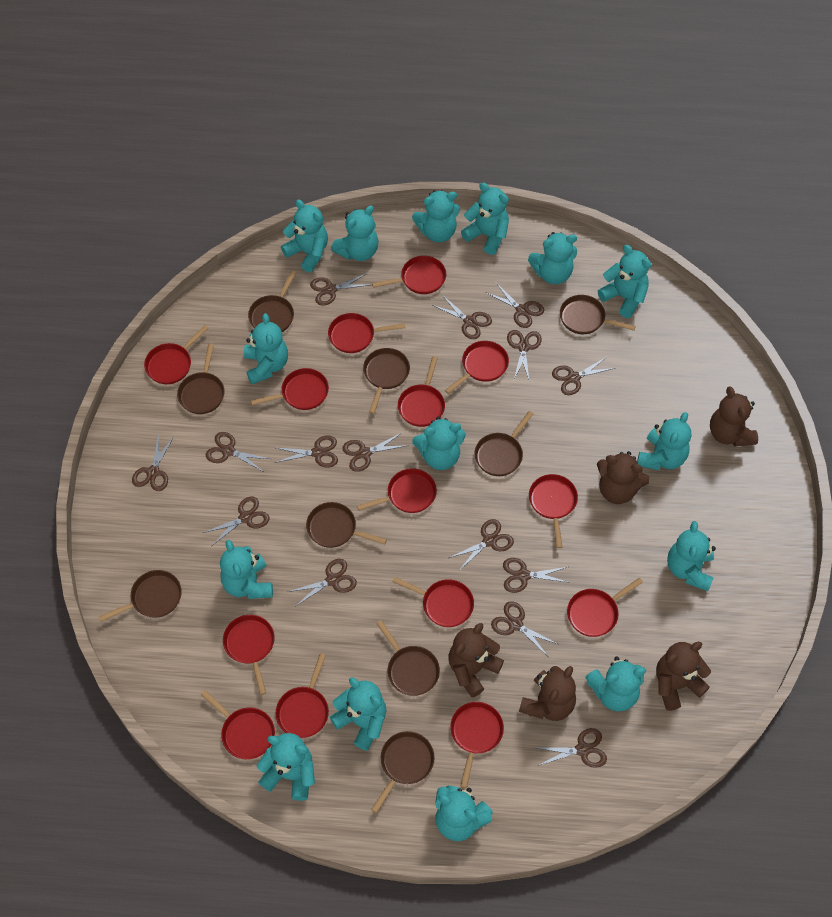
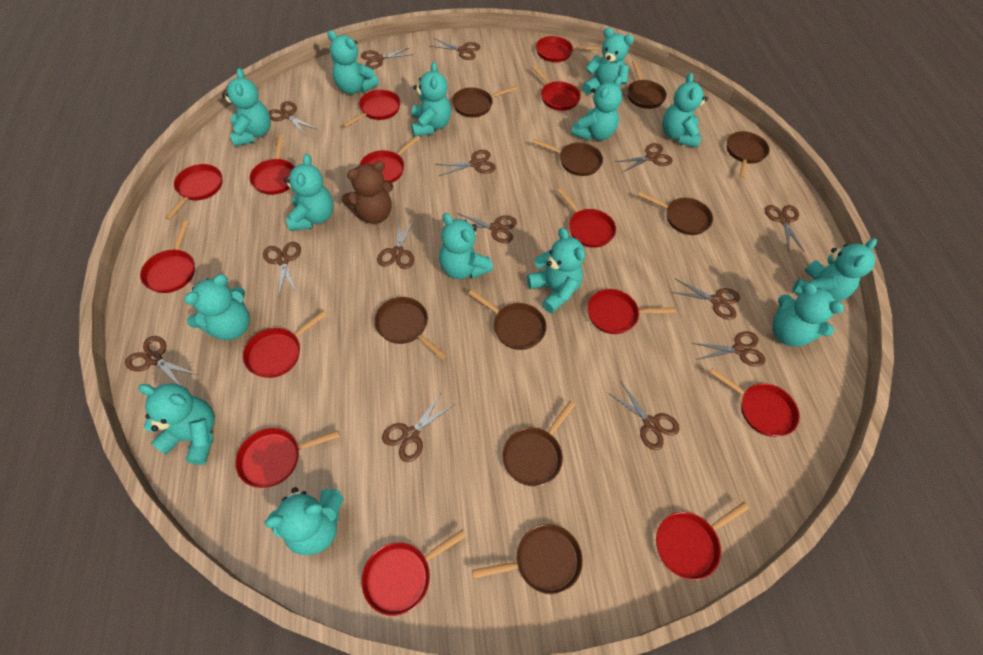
brown scissors: 15 -> 14
brown teddy bear: 5 -> 1
turquoise teddy bear: 15 -> 14

